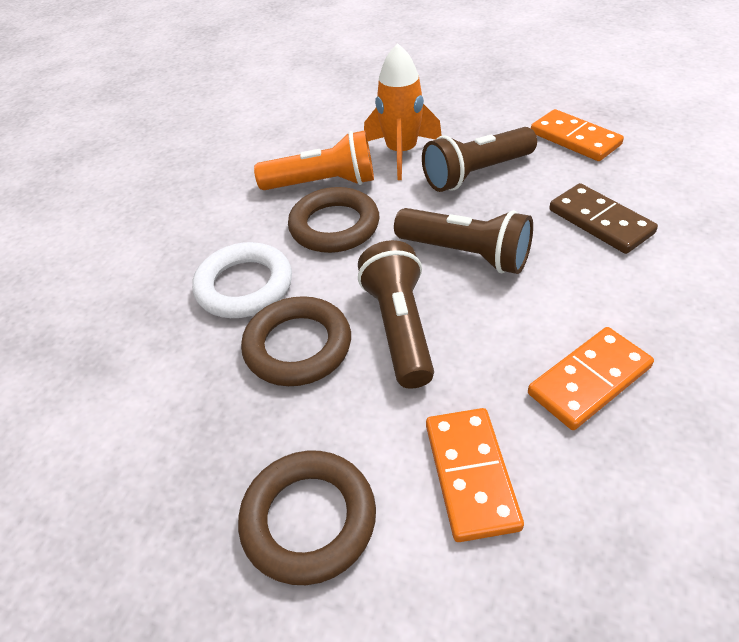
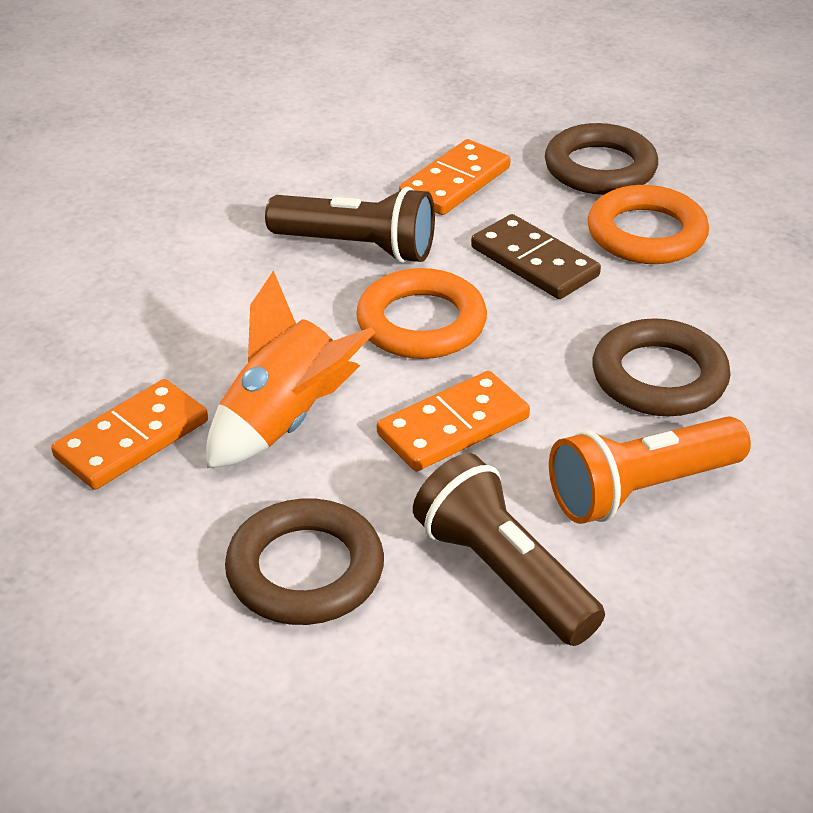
brown flashlight: 3 -> 2
orange ring: 0 -> 2
white ring: 1 -> 0

